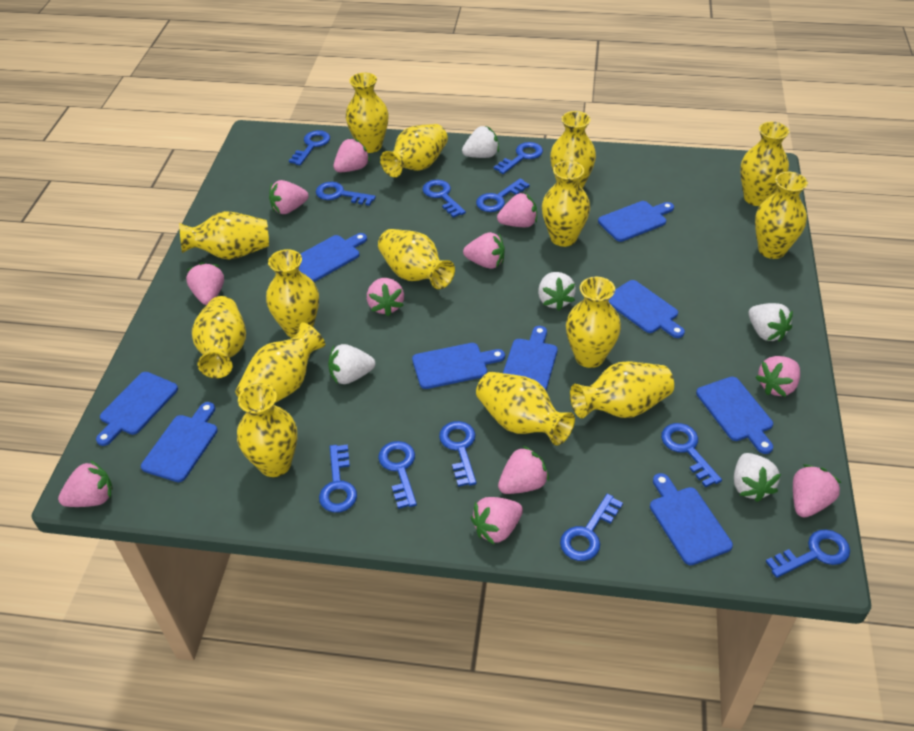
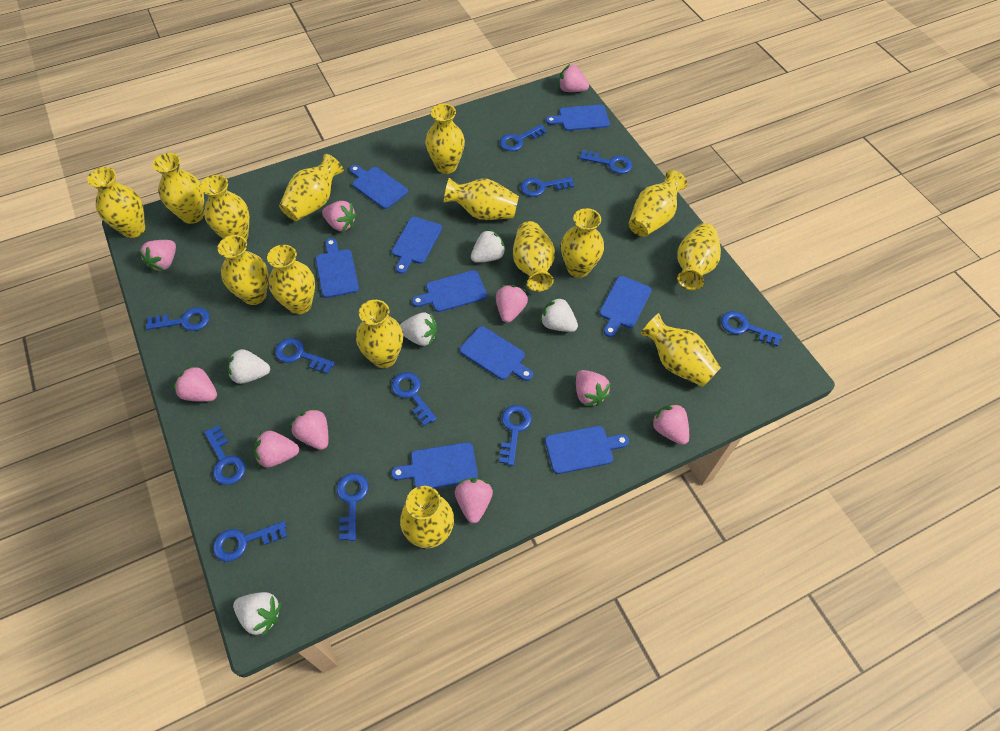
pink strawberry: 11 -> 10

